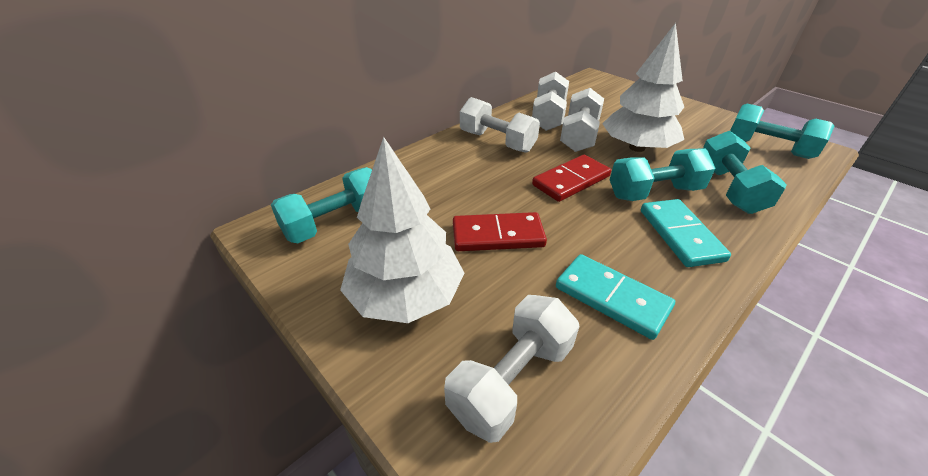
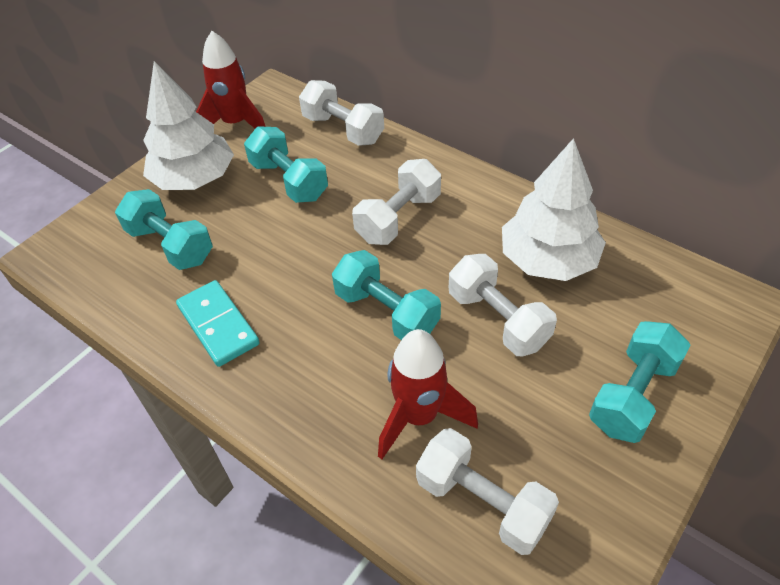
red domino: 2 -> 0
red rocket: 0 -> 2
turquoise domino: 2 -> 1

